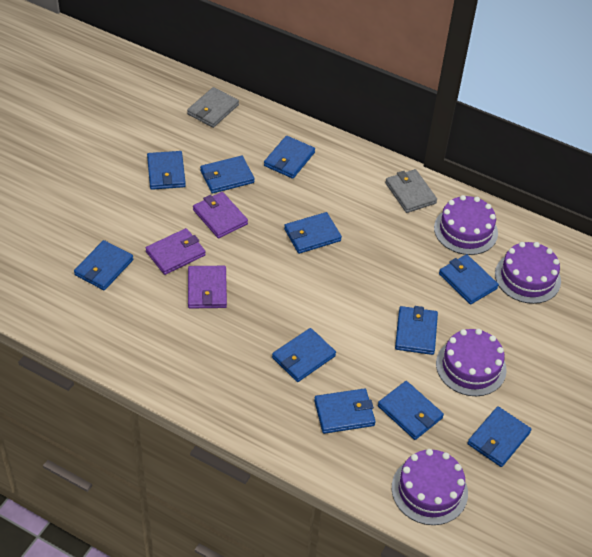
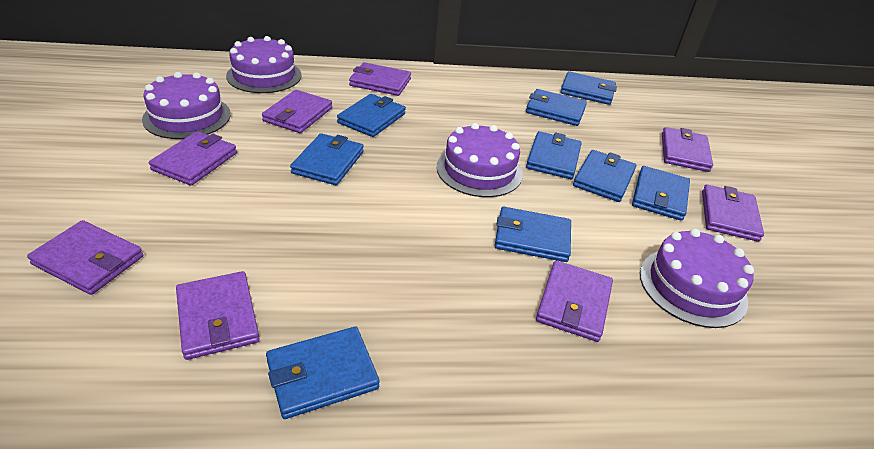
blue wallet: 11 -> 9
grey wallet: 2 -> 0
purple wallet: 3 -> 8

